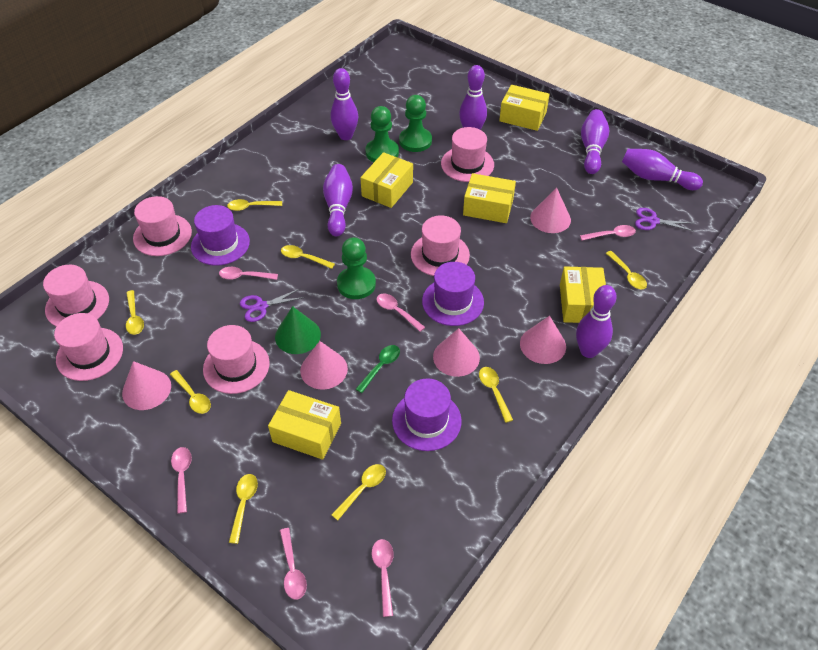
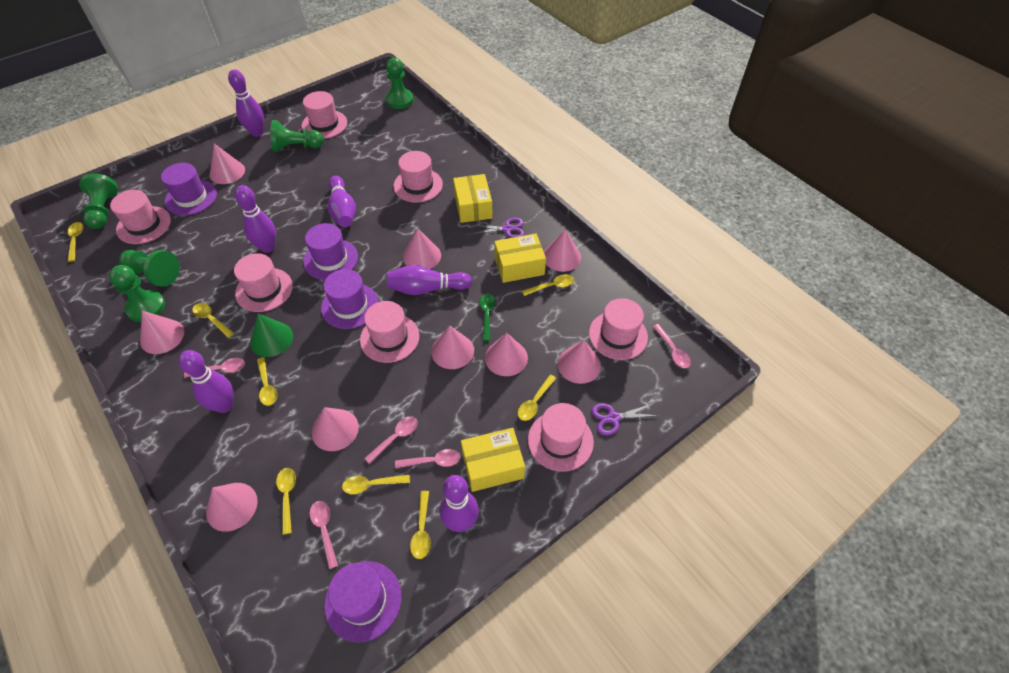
green pawn: 3 -> 5
pink cone: 5 -> 9
pink hat: 6 -> 7
pink spoon: 6 -> 5
purple hat: 3 -> 4
yellow box: 5 -> 3

